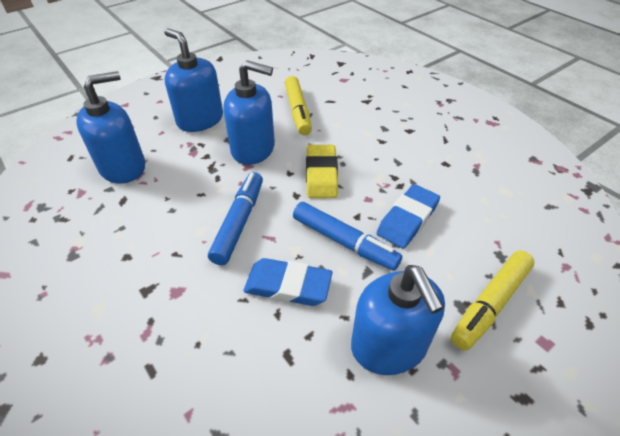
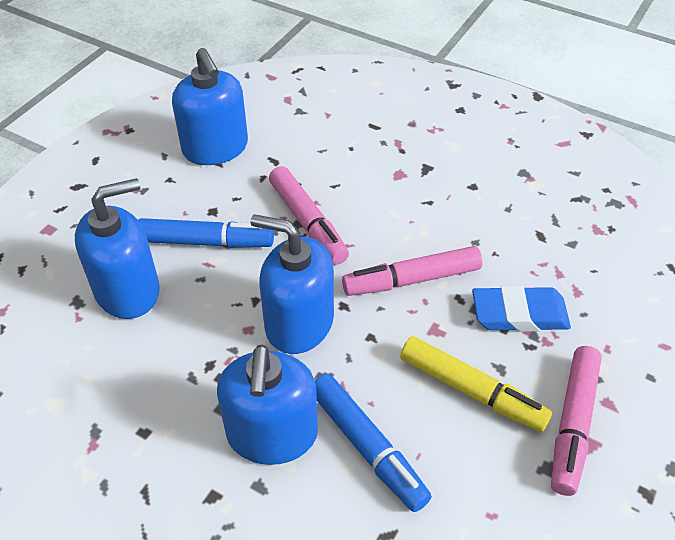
blue eraser: 2 -> 1
pink marker: 0 -> 3
yellow eraser: 1 -> 0
yellow marker: 2 -> 1

